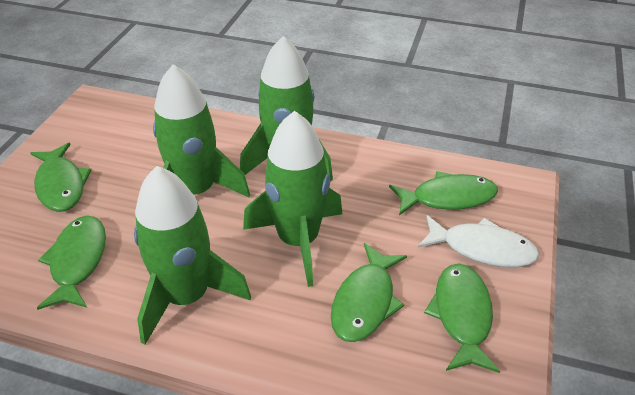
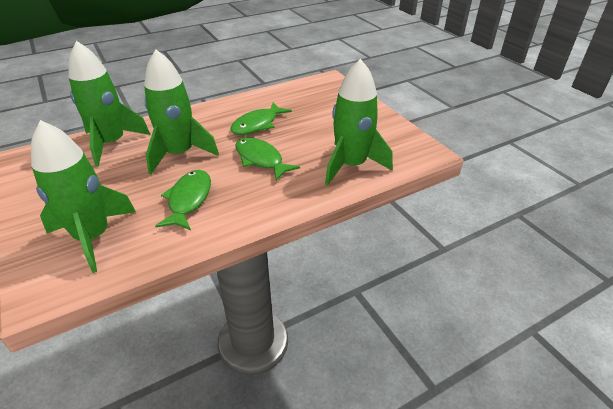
green fish: 5 -> 3
white fish: 1 -> 0

